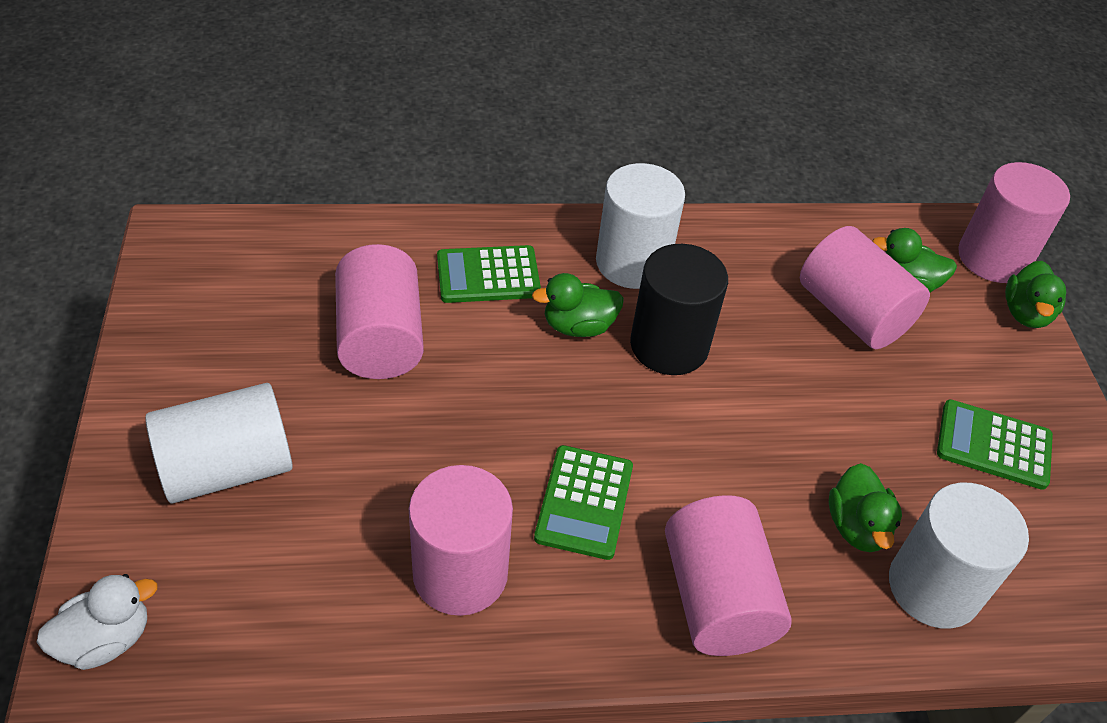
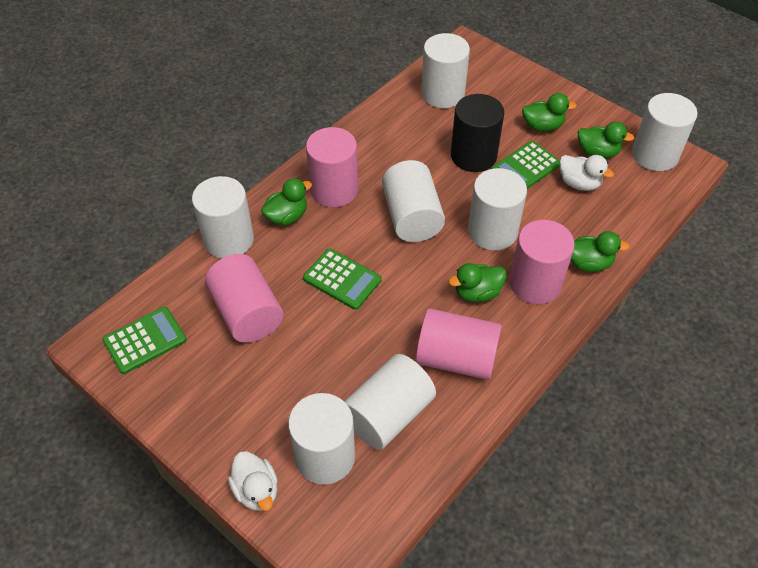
green duck: 4 -> 5
pink cylinder: 5 -> 4
white cylinder: 3 -> 7
white duck: 1 -> 2

